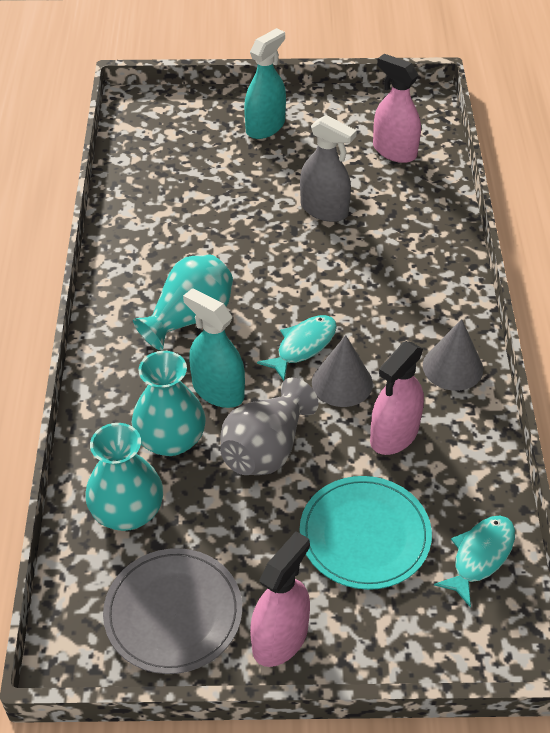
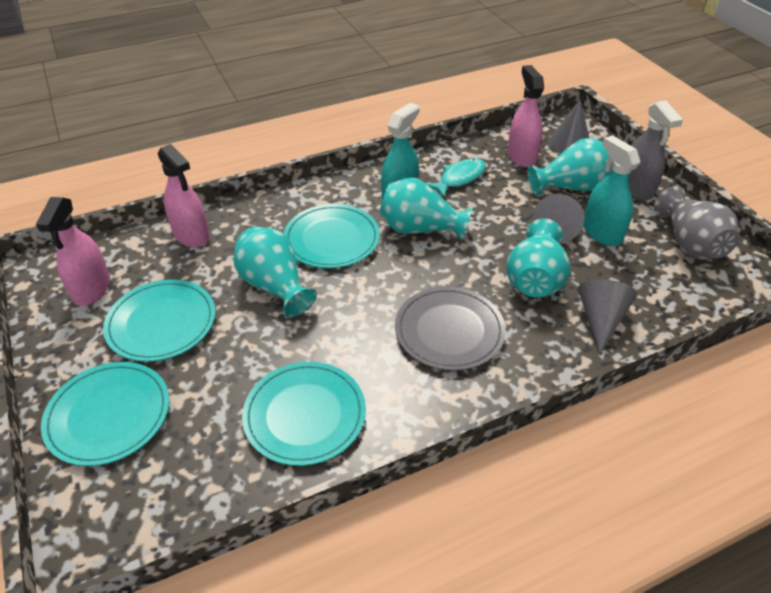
grey cone: 2 -> 3
turquoise fish: 2 -> 1
turquoise plate: 1 -> 4
turquoise vase: 3 -> 4

